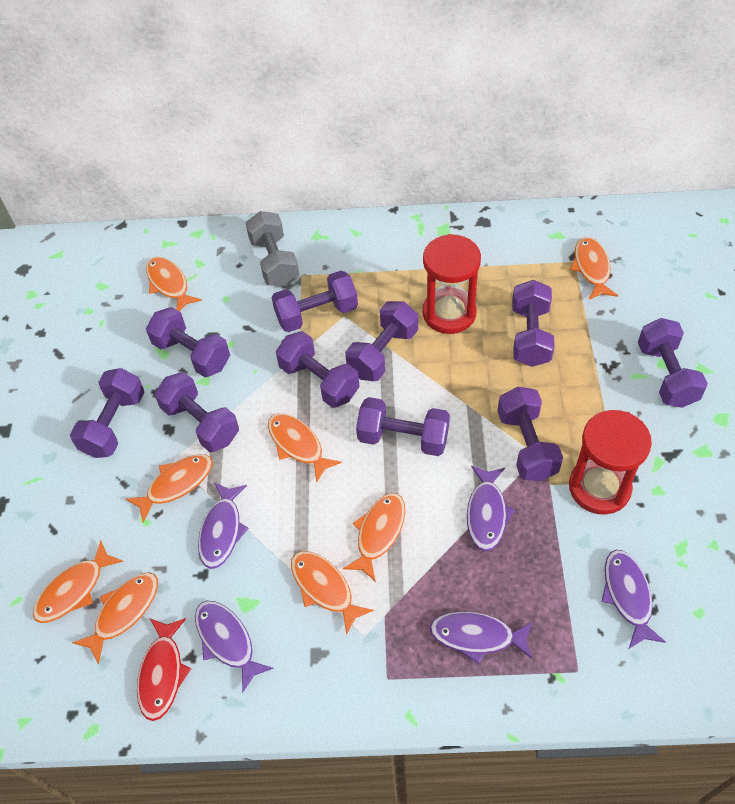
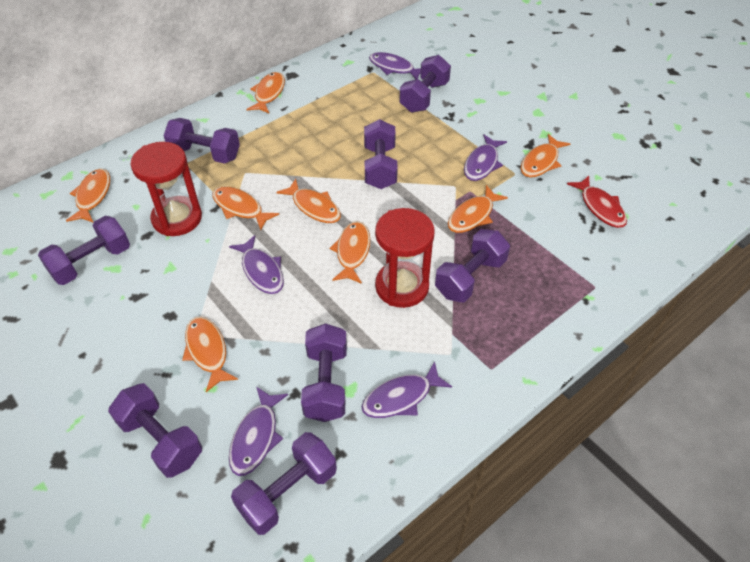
grey dumbbell: 1 -> 0
purple dumbbell: 10 -> 8

